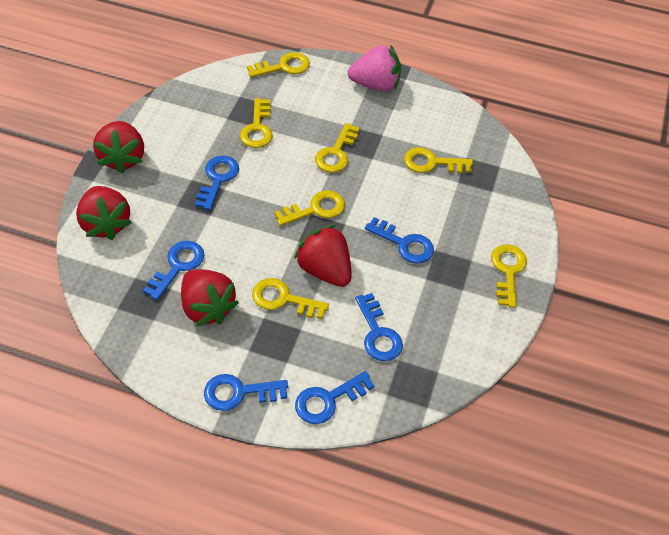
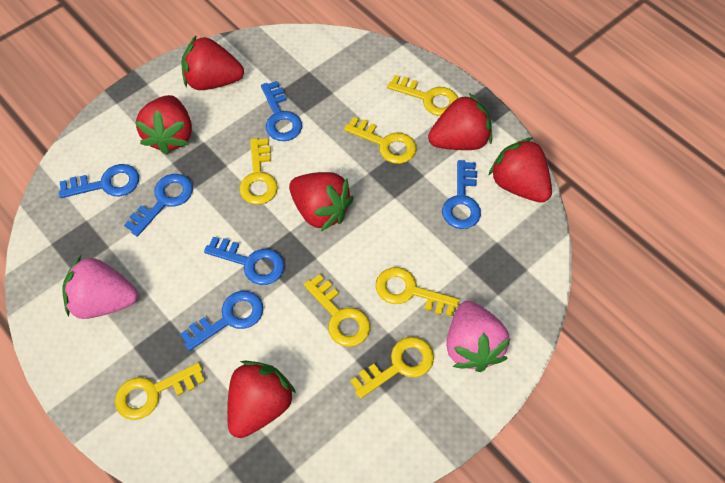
pink strawberry: 1 -> 2
red strawberry: 4 -> 6

